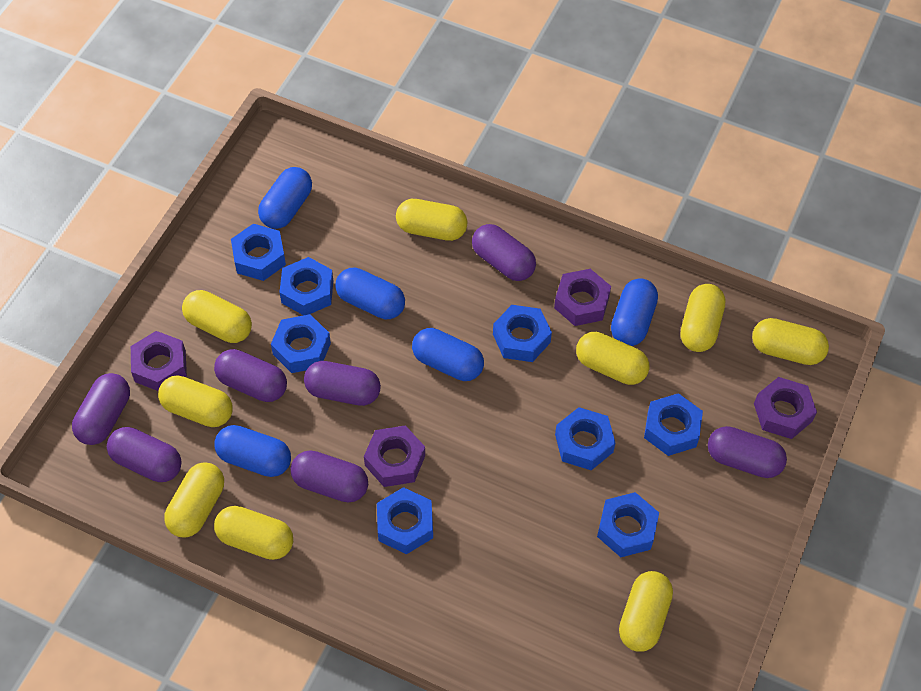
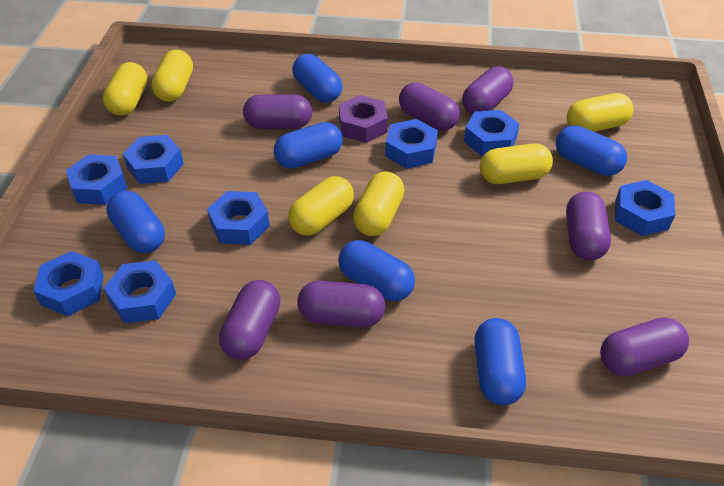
blue capsule: 5 -> 6
purple nut: 4 -> 1
yellow capsule: 9 -> 6

